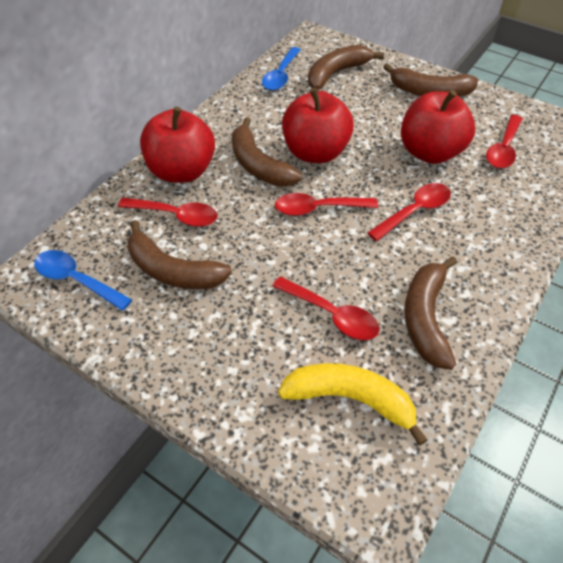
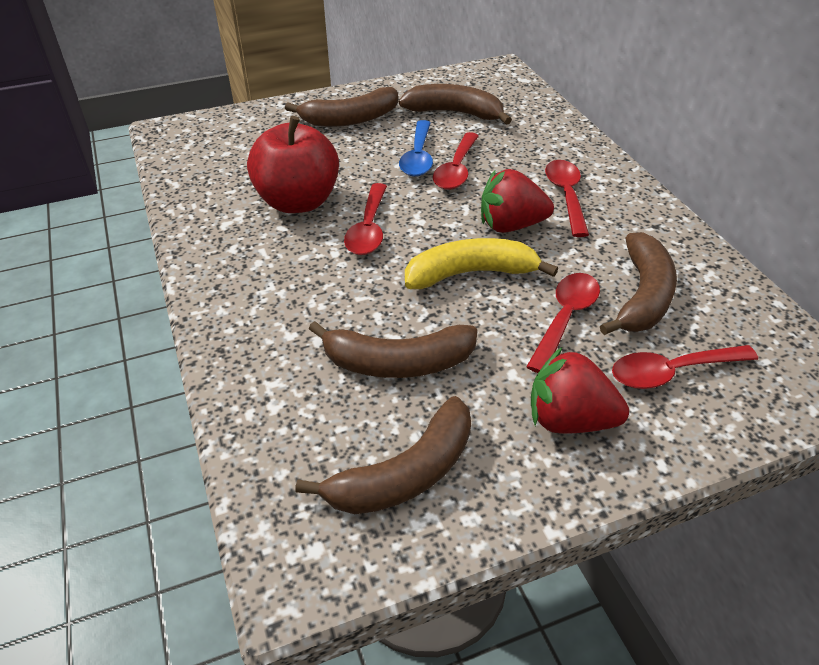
blue spoon: 2 -> 1
red apple: 3 -> 1
red strawberry: 0 -> 2

